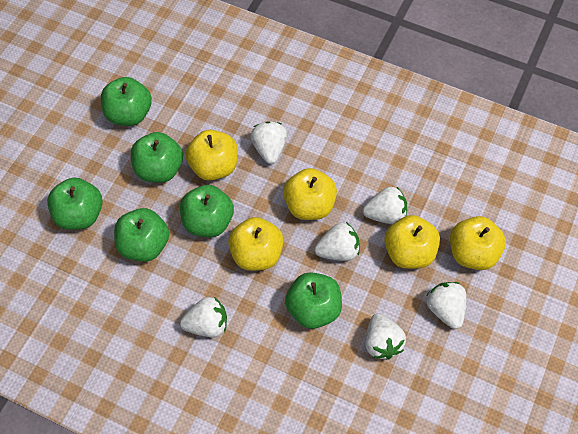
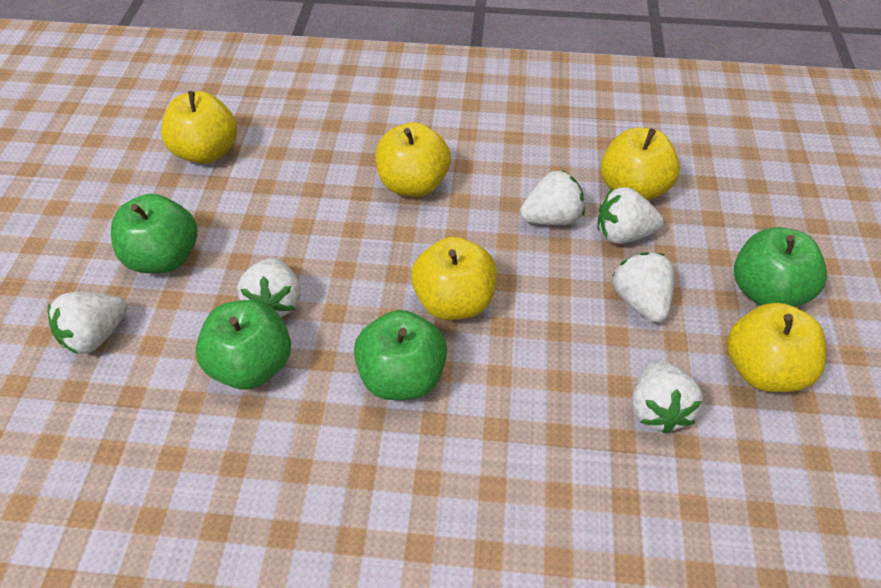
green apple: 6 -> 4

